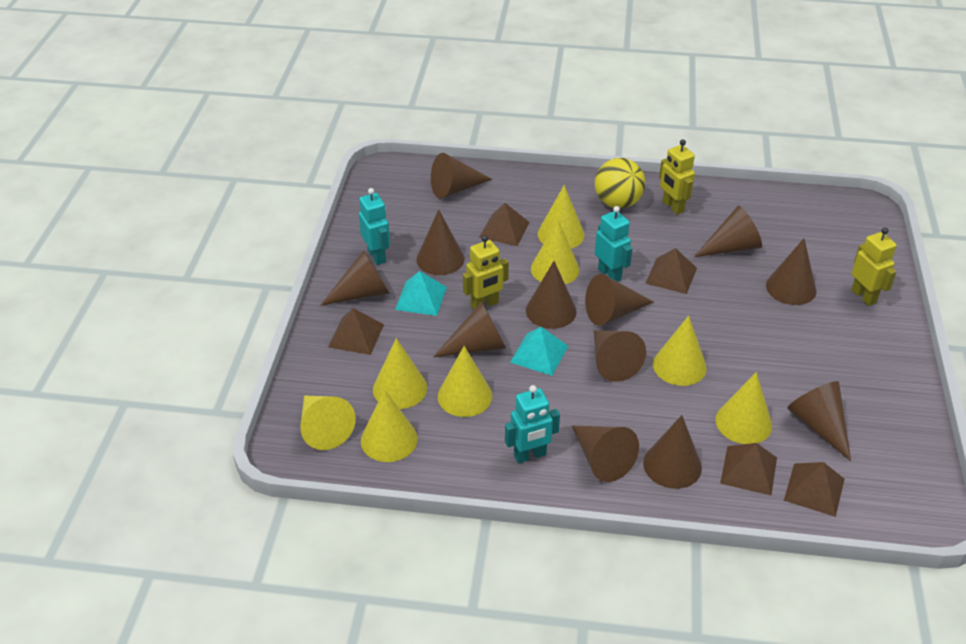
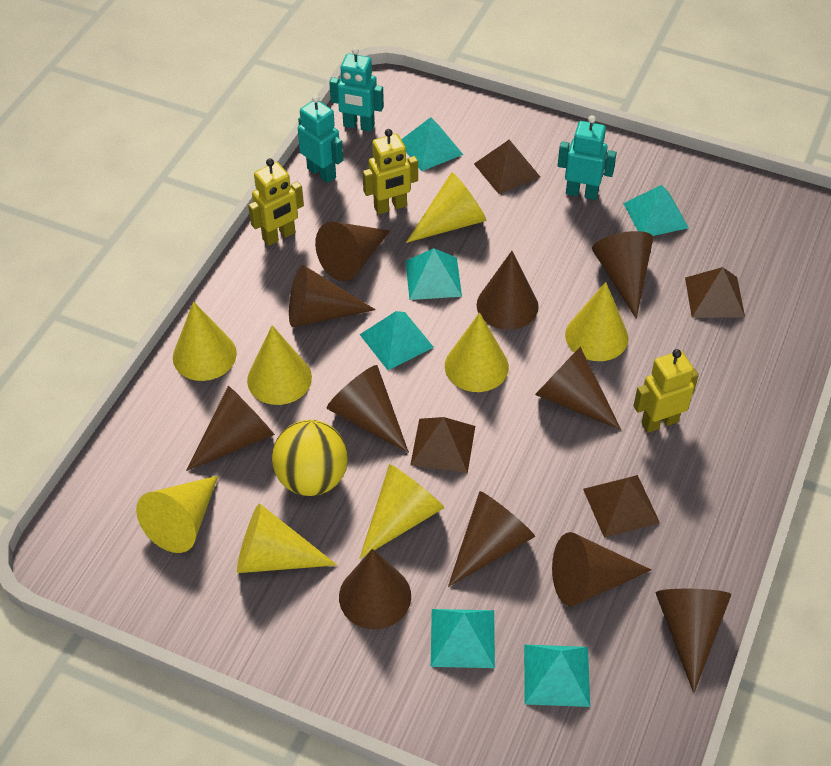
brown cone: 12 -> 11
brown pyramid: 5 -> 4
turquoise pyramid: 2 -> 6

